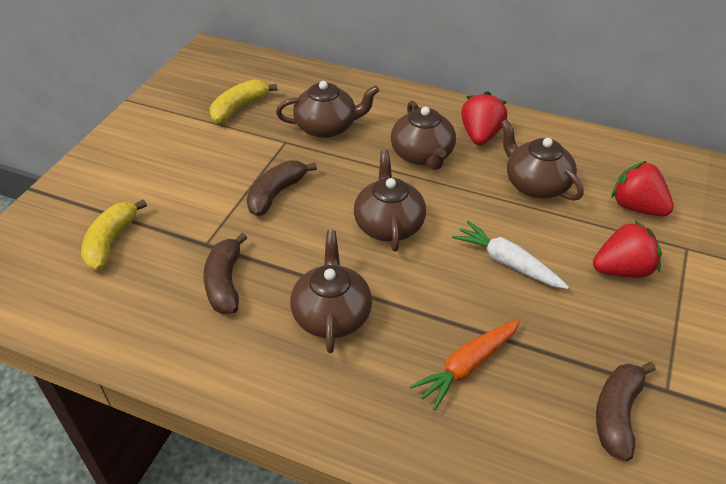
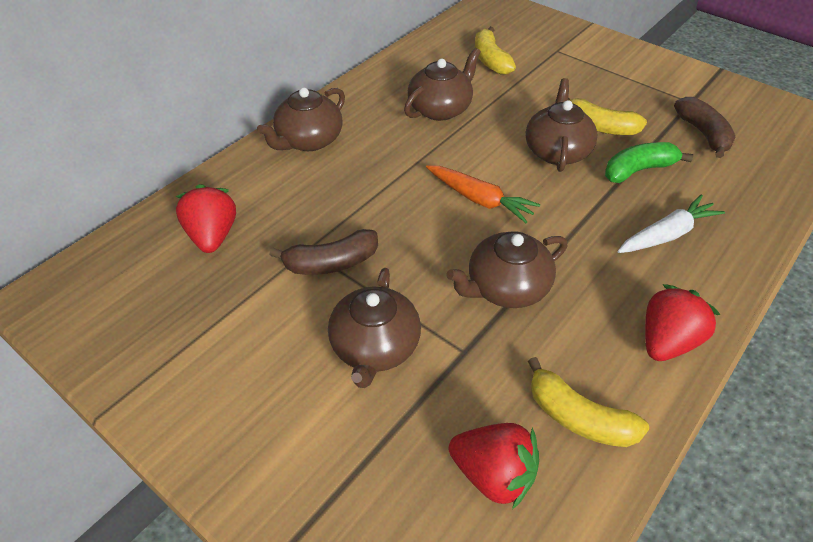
brown banana: 3 -> 2
green banana: 0 -> 1
yellow banana: 2 -> 3

